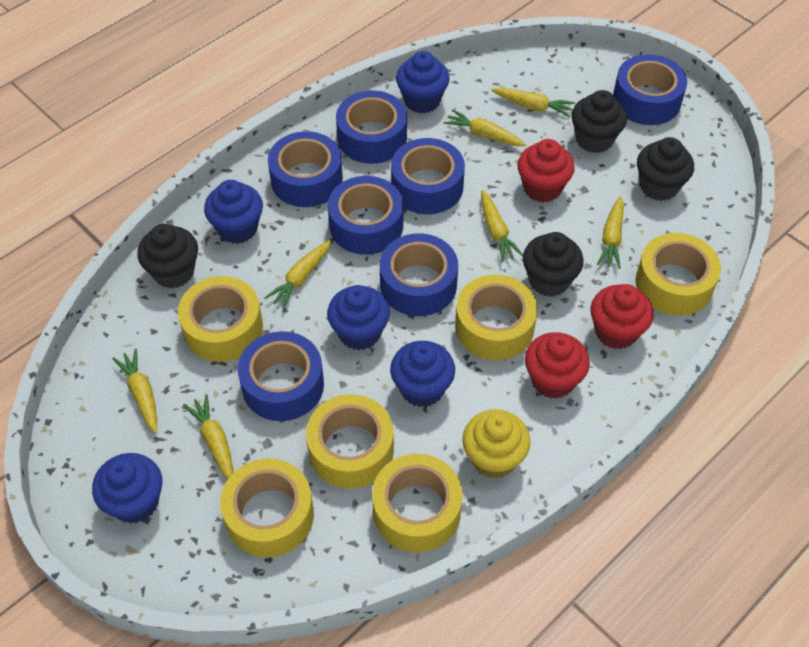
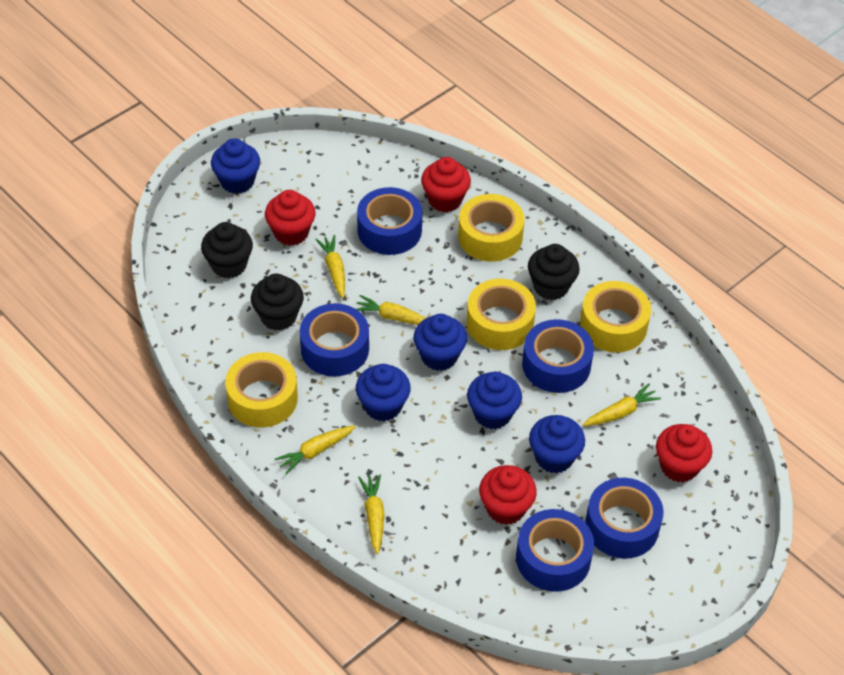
black cupcake: 4 -> 3
blue tape: 7 -> 5
red cupcake: 3 -> 4
yellow carrot: 7 -> 5
yellow cupcake: 1 -> 0
yellow tape: 6 -> 4

